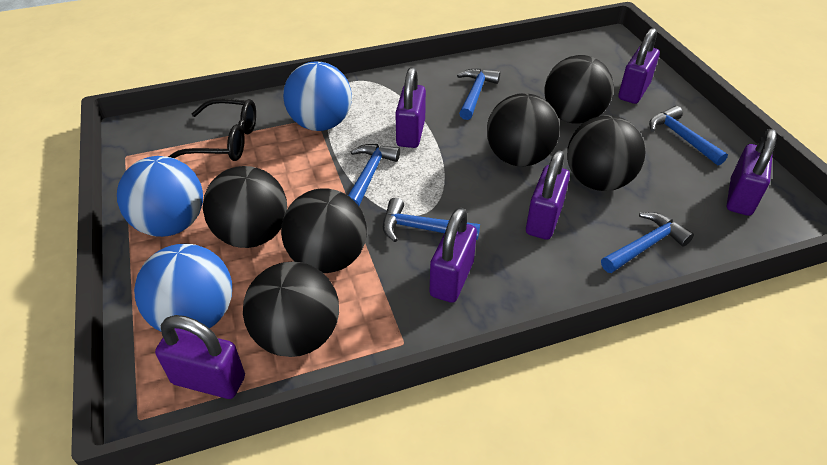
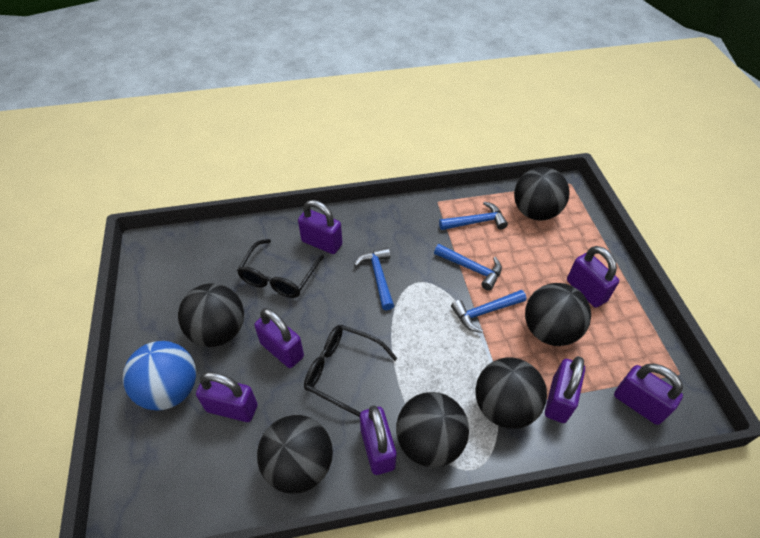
black glasses: 1 -> 2
blue ball: 3 -> 1
blue hammer: 5 -> 4
purple padlock: 6 -> 7

